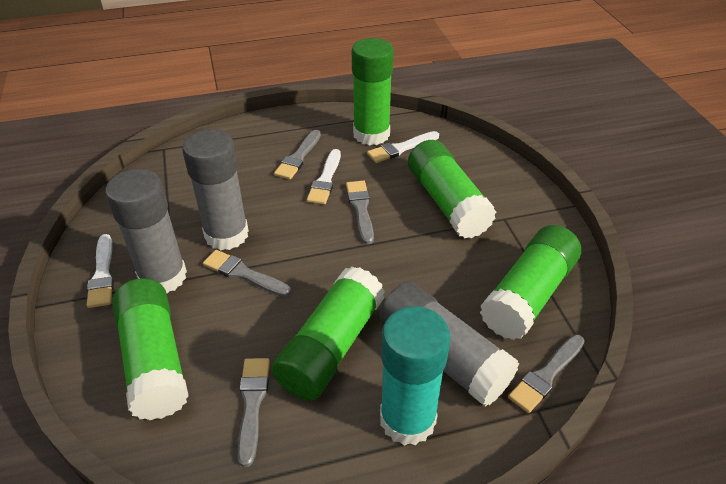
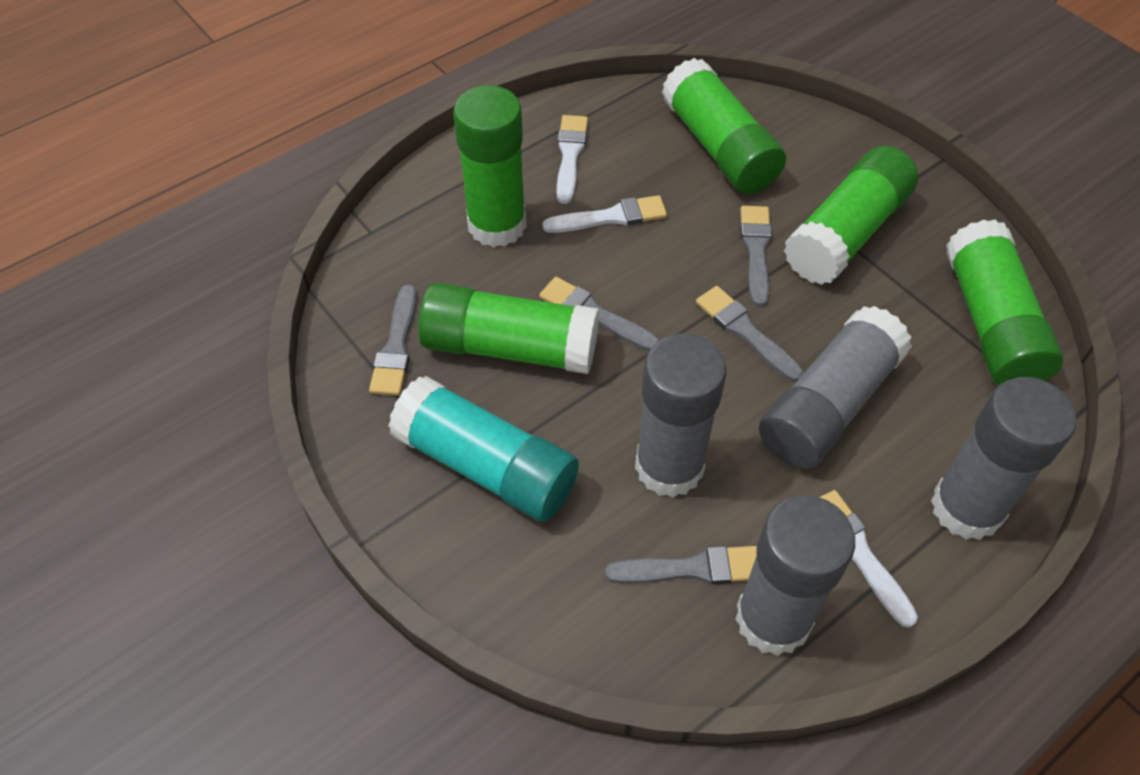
grey glue stick: 3 -> 4

